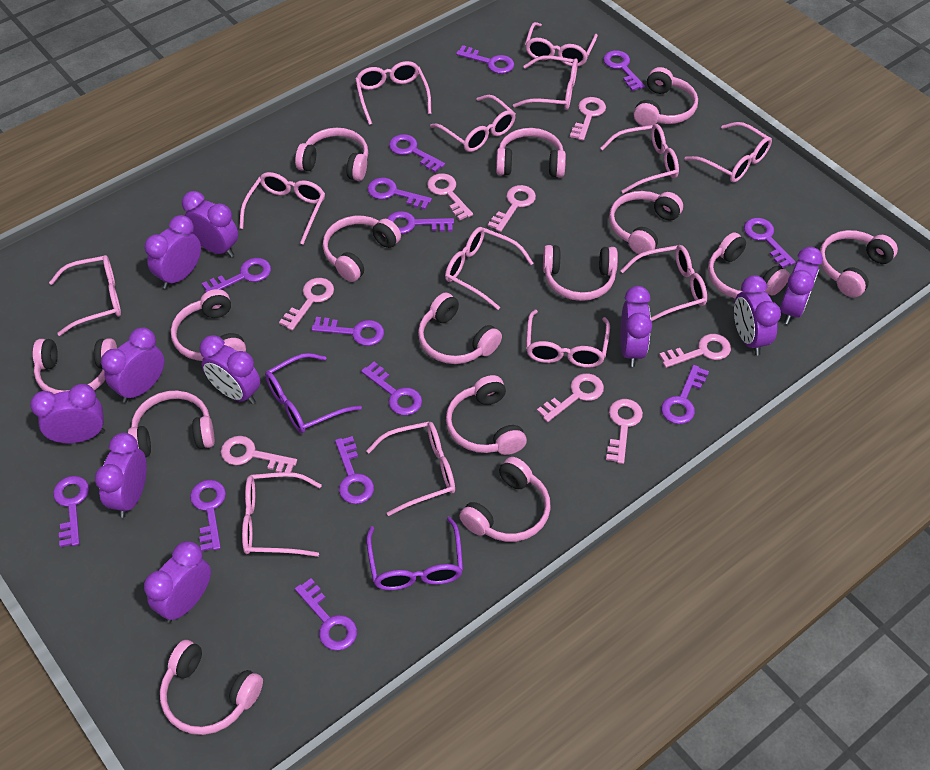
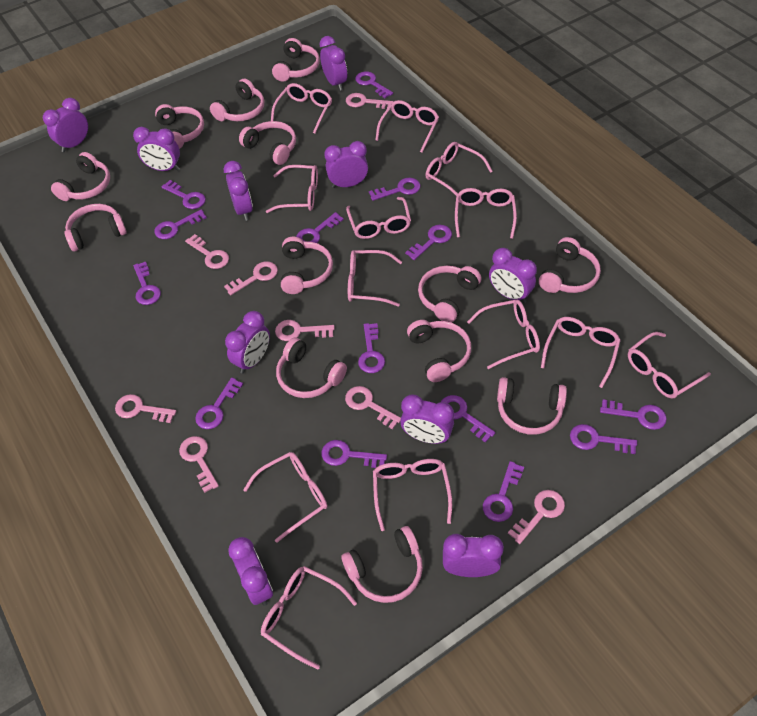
pink headphones: 15 -> 13
purple glasses: 2 -> 0

